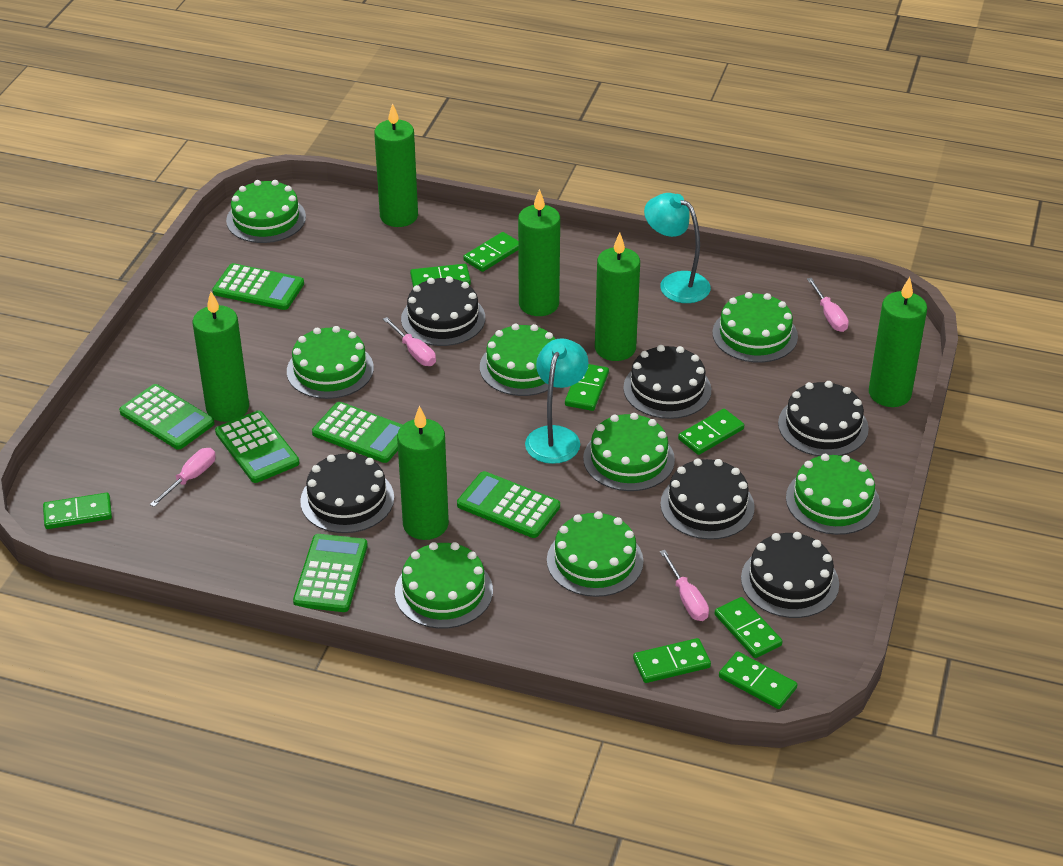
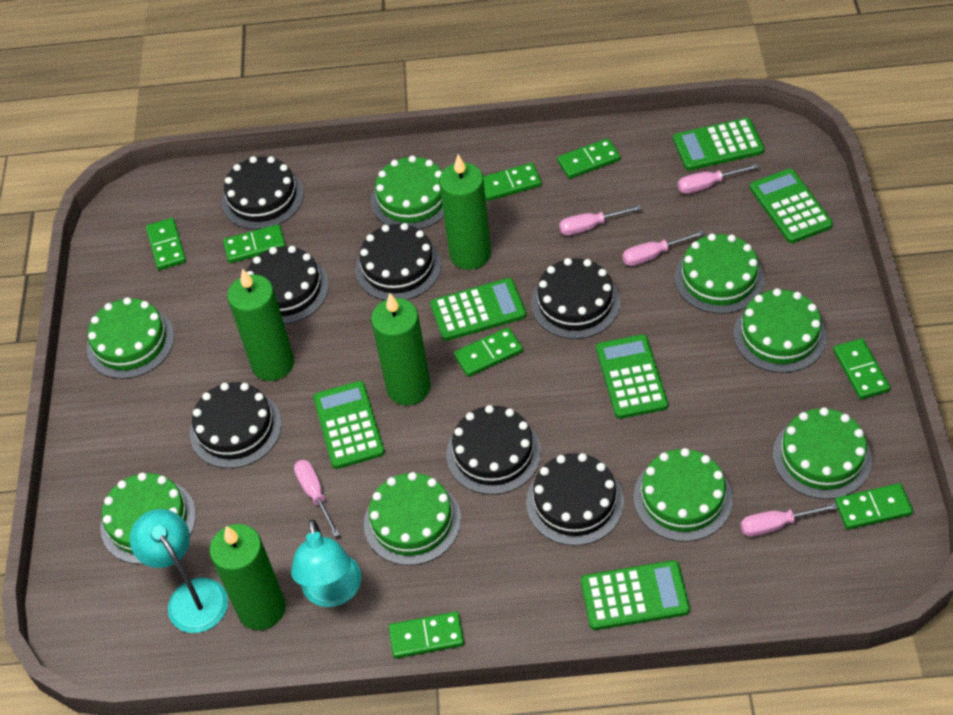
black cake: 6 -> 7
green candle: 6 -> 4
pink screwdriver: 4 -> 5

